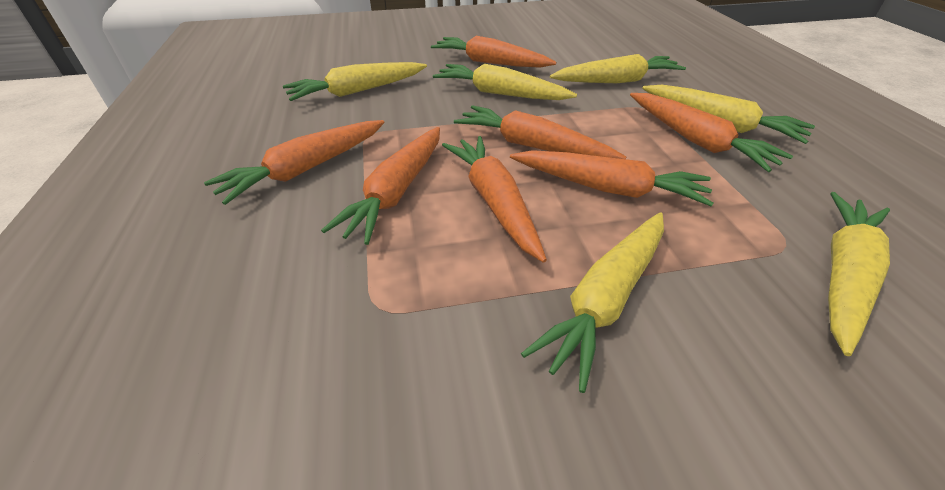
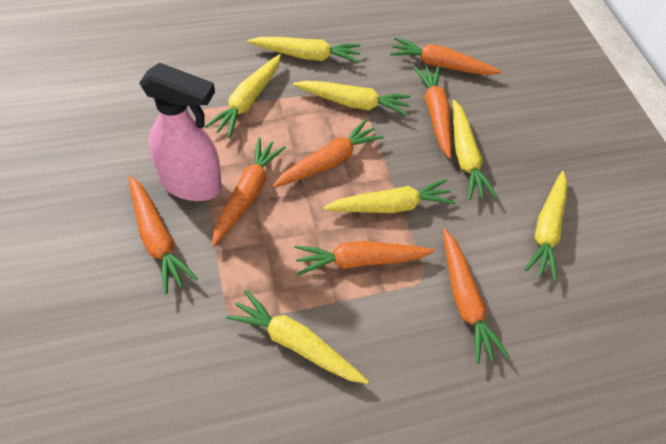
pink spray bottle: 0 -> 1
yellow carrot: 6 -> 7

